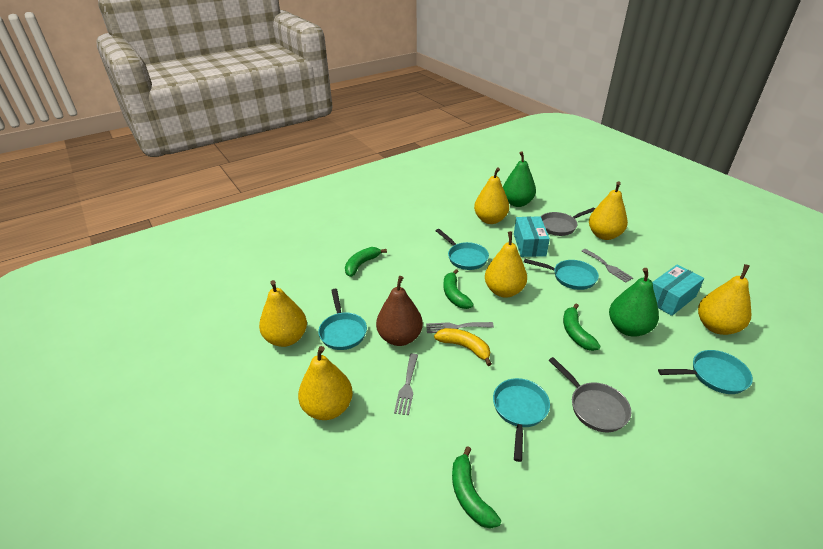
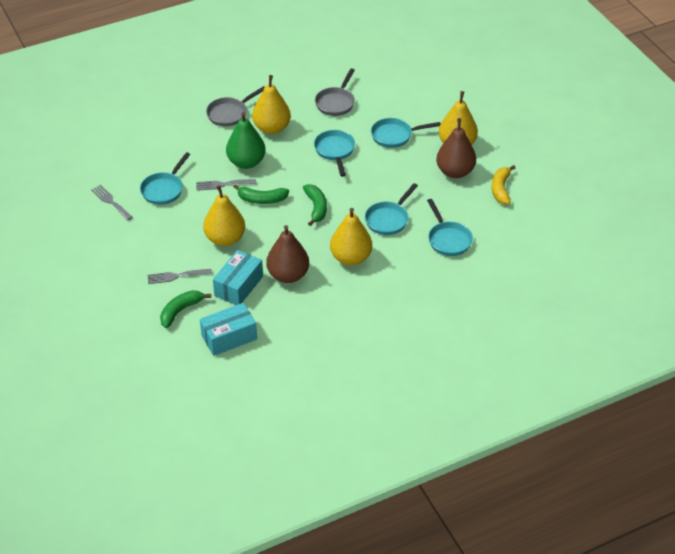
brown pear: 1 -> 2
green banana: 4 -> 3
green pear: 2 -> 1
yellow pear: 6 -> 4

